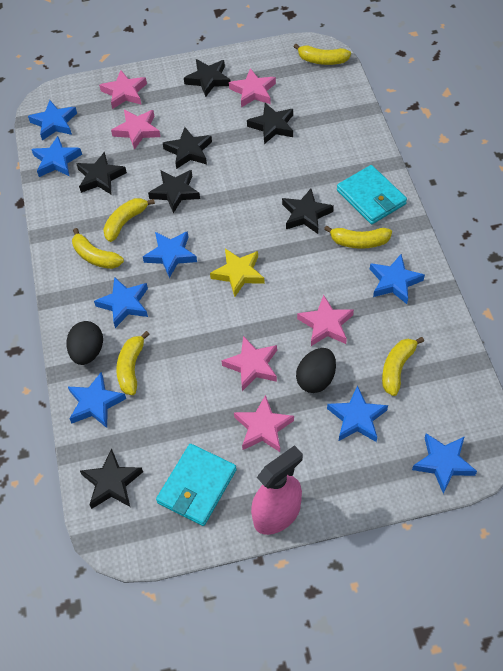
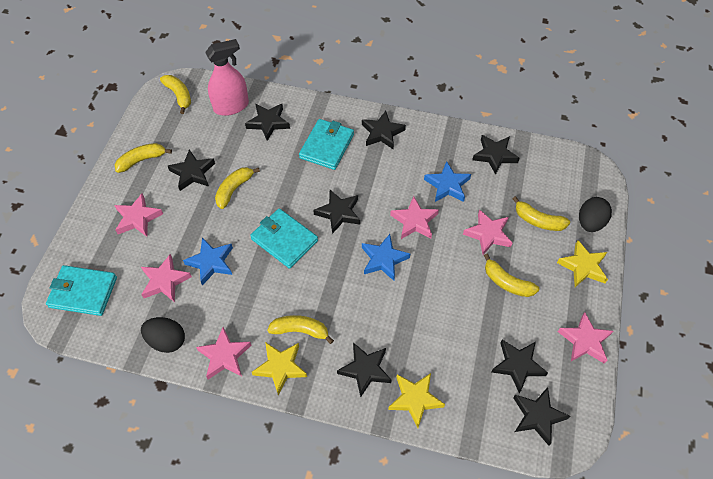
black star: 7 -> 8
blue star: 8 -> 3
turquoise wallet: 2 -> 3
yellow star: 1 -> 3

